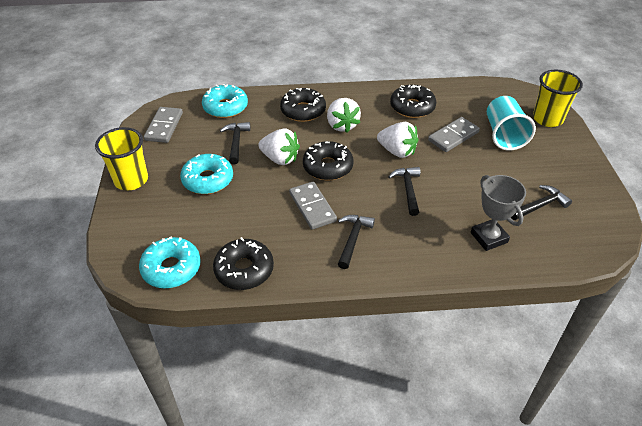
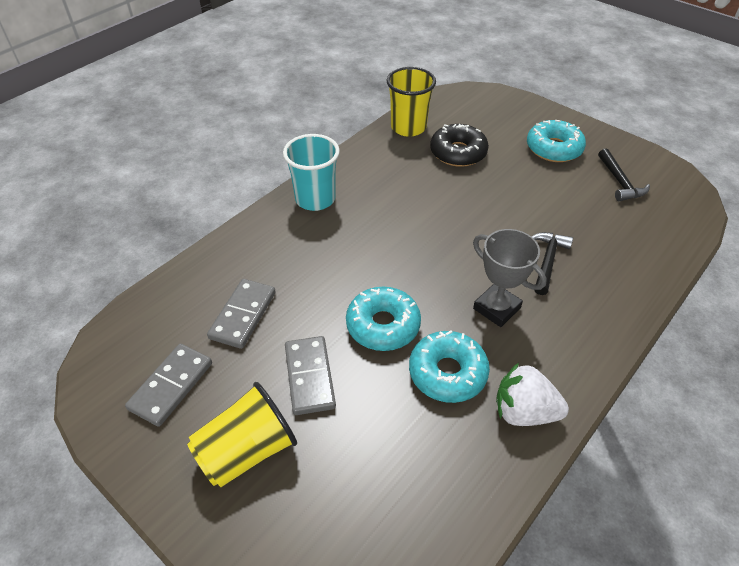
black donut: 4 -> 1
black hammer: 4 -> 2
white strawberry: 3 -> 1

